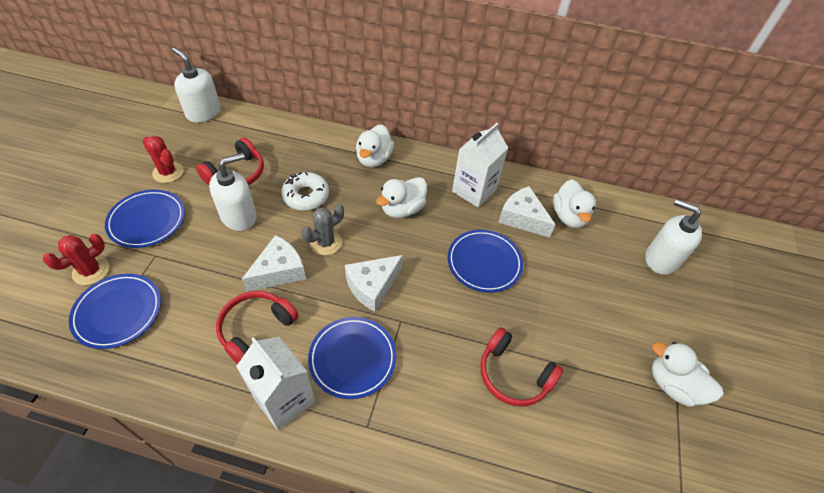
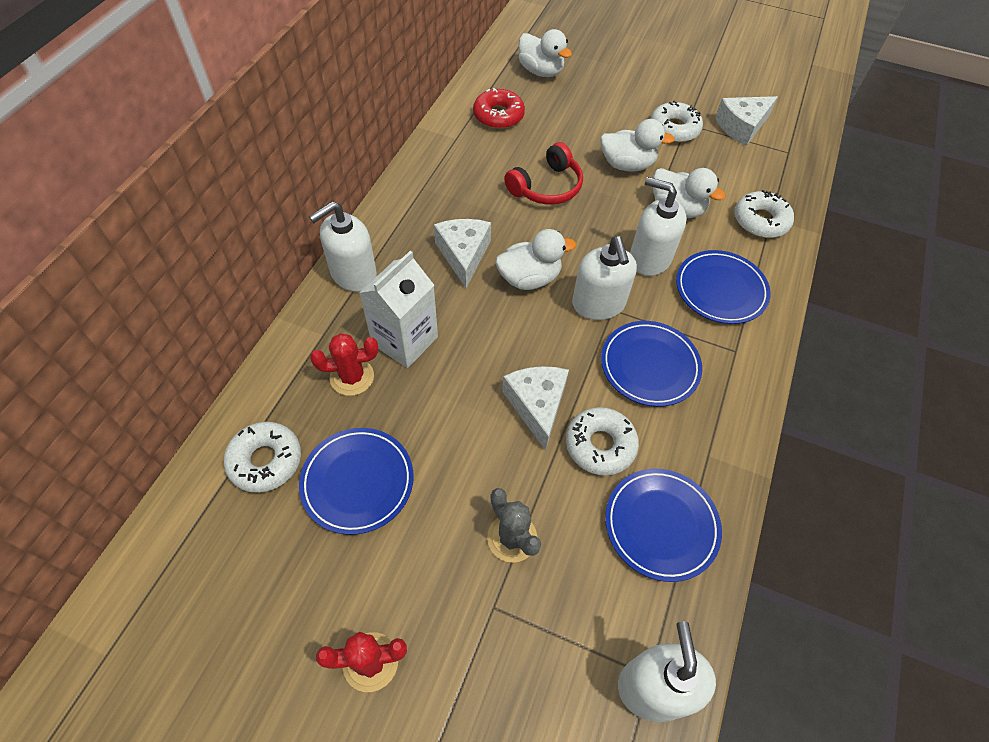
red donut: 0 -> 1
red headphones: 3 -> 1
white carton: 2 -> 1
white donut: 1 -> 4
white soap dispenser: 3 -> 4

